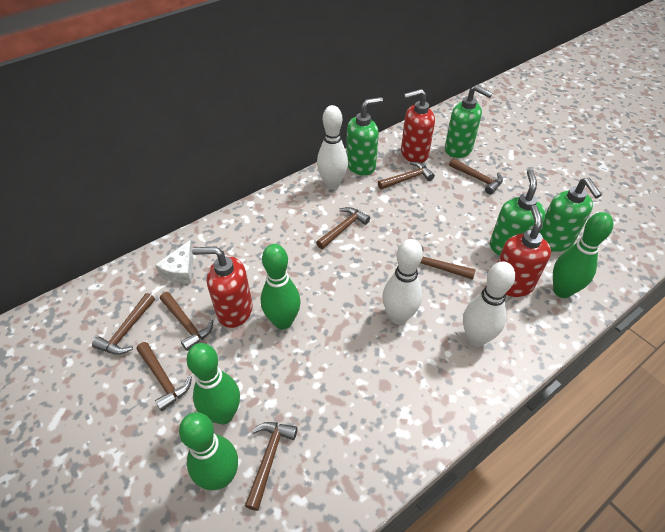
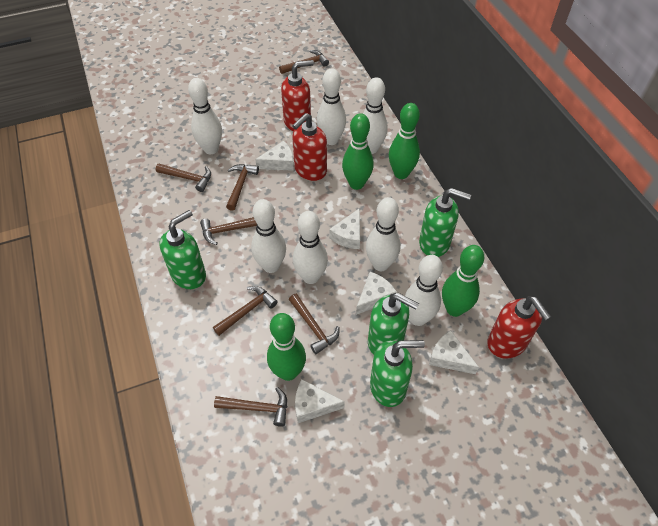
brown hammer: 8 -> 7
white bowling pin: 3 -> 7
white cheese: 1 -> 5

